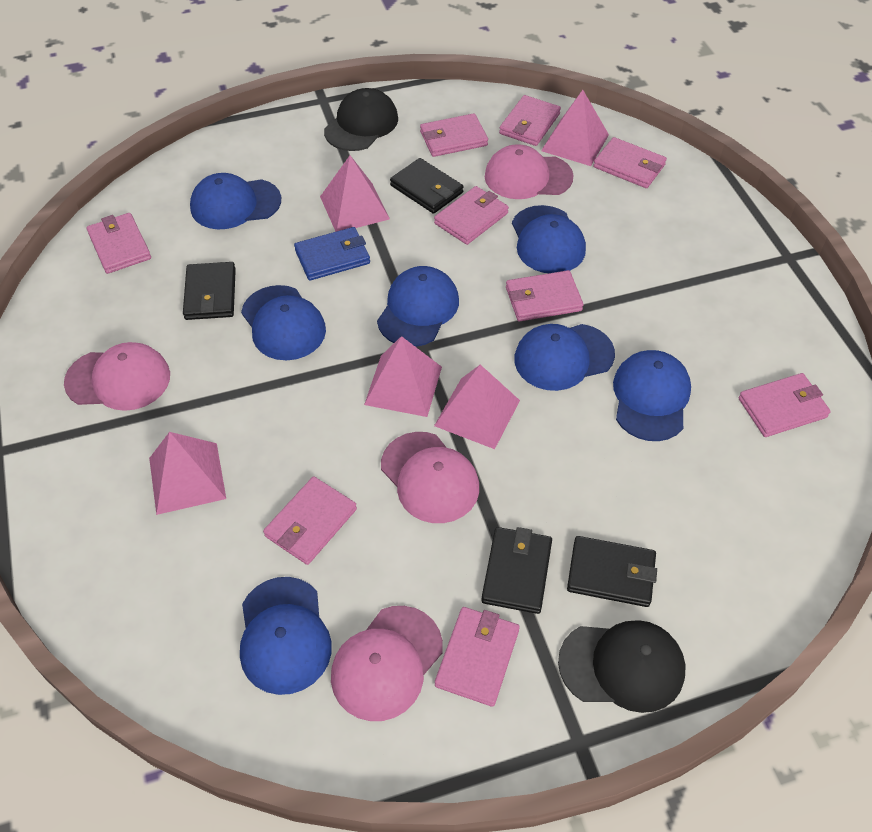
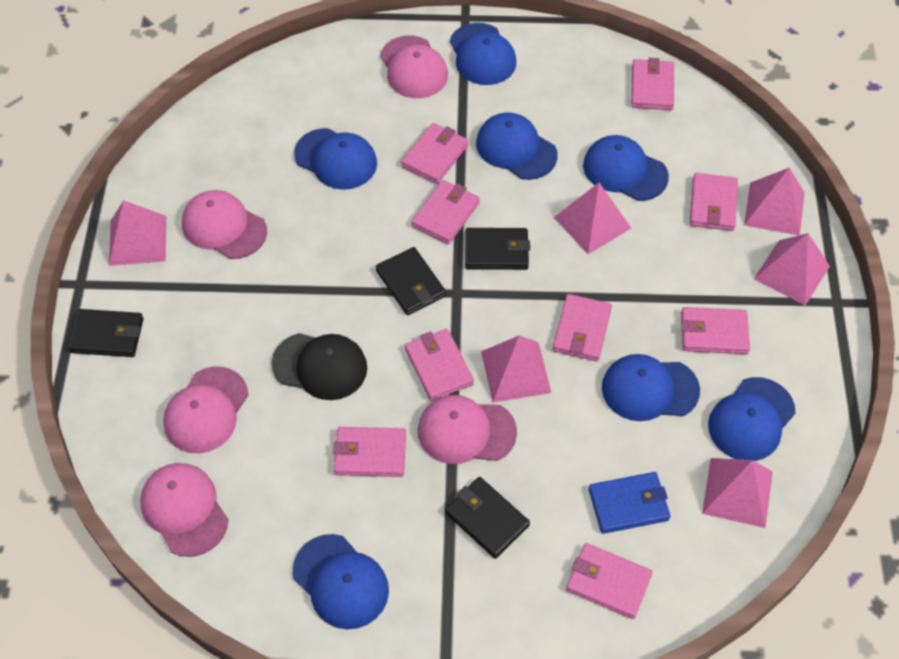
black cap: 2 -> 1
pink cap: 4 -> 5
pink pyramid: 5 -> 6

